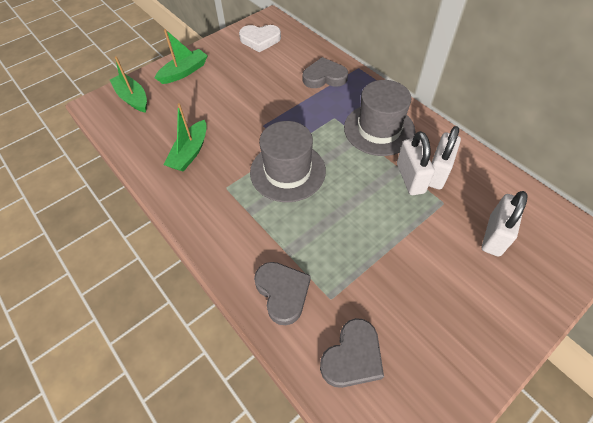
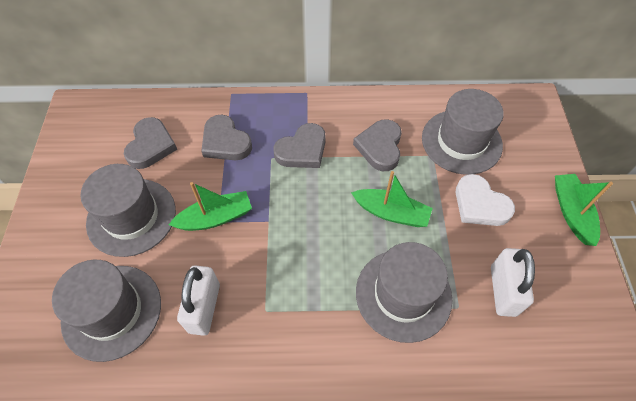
grey hat: 2 -> 4
grey heart: 3 -> 4
white padlock: 3 -> 2

